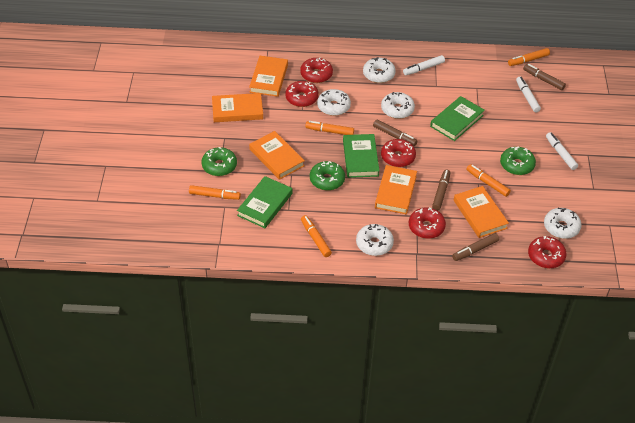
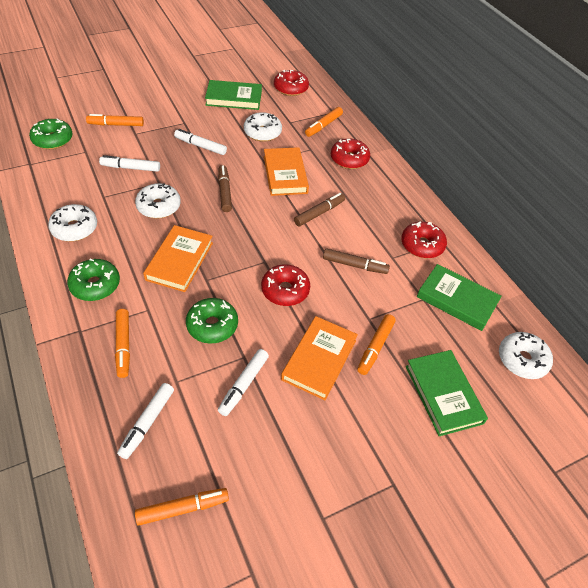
brown marker: 4 -> 3
orange book: 5 -> 3
red donut: 5 -> 4
white donut: 5 -> 4
white marker: 3 -> 4

